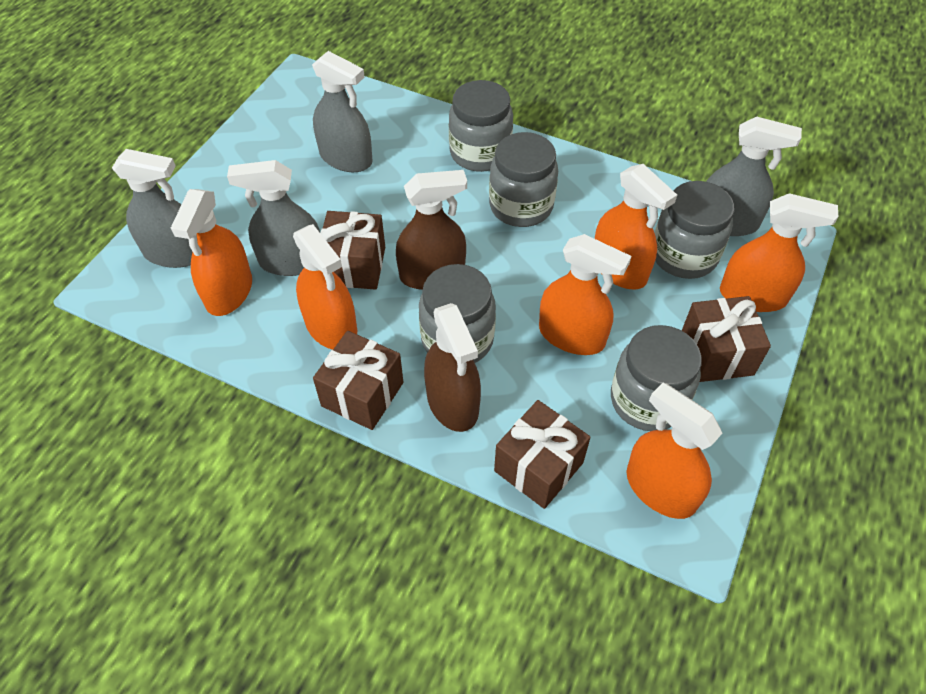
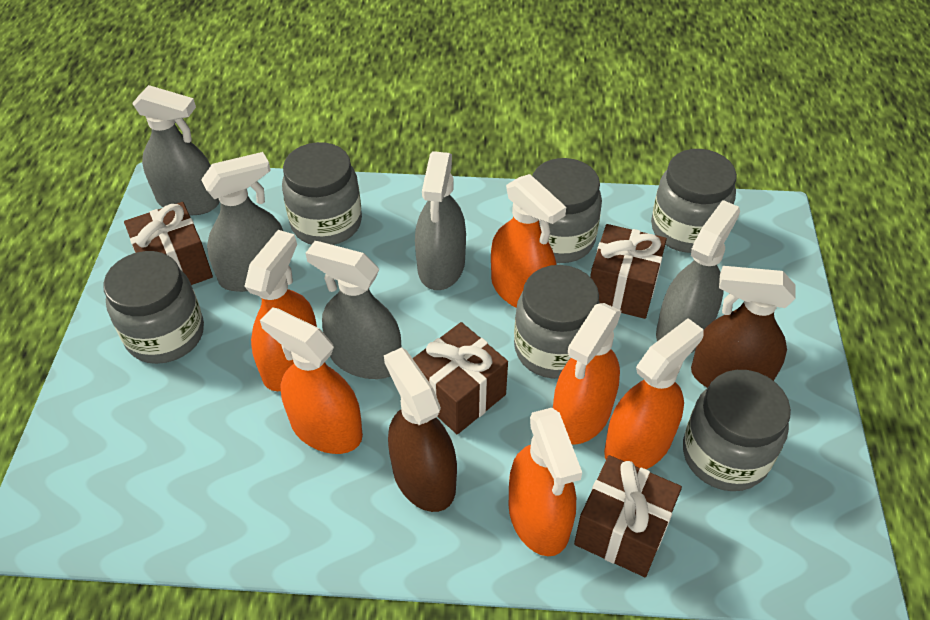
grey jar: 5 -> 6
grey spray bottle: 4 -> 5

